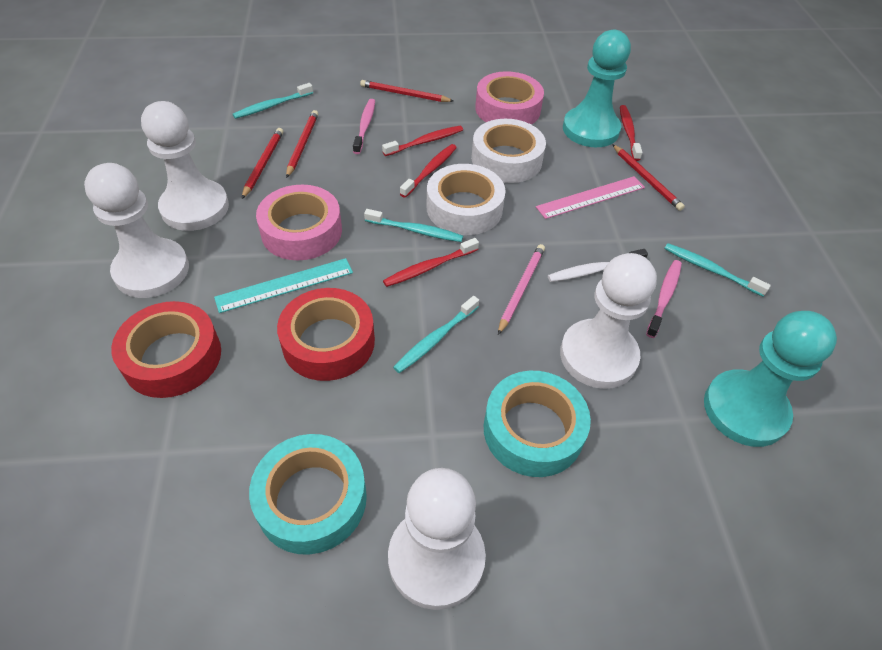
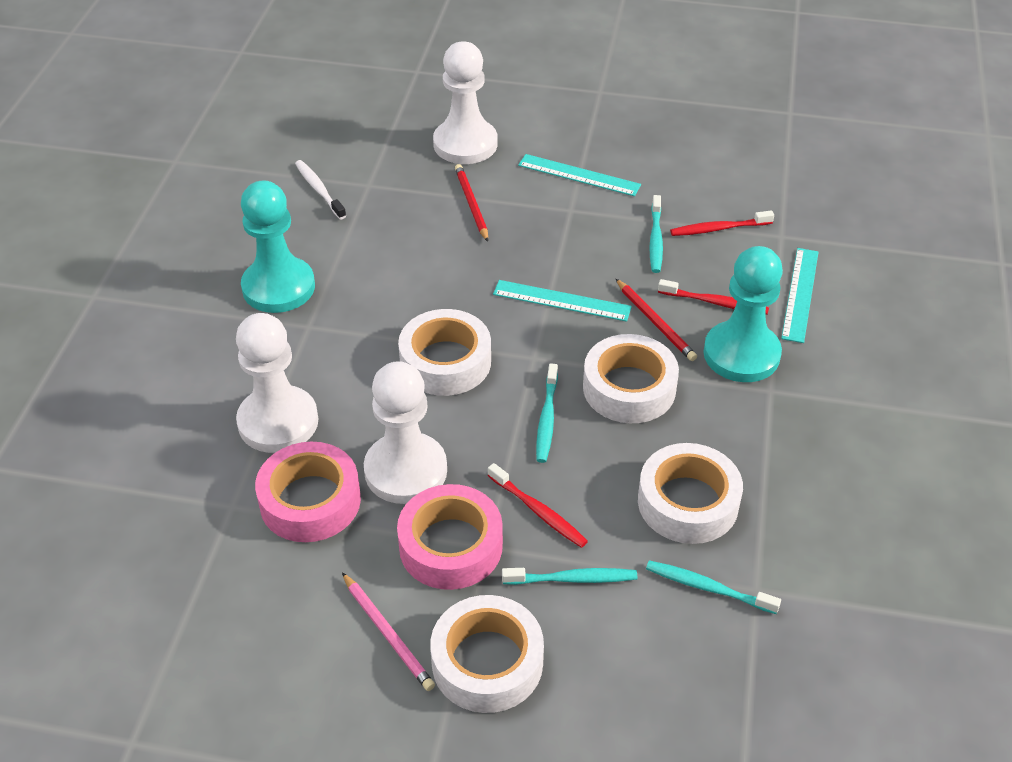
pink ruler: 1 -> 0
pink toothbrush: 2 -> 0
red pencil: 4 -> 2
red tape: 2 -> 0
red toothbrush: 4 -> 3
turquoise ruler: 1 -> 3
turquoise tape: 2 -> 0
white pawn: 4 -> 3
white tape: 2 -> 4

